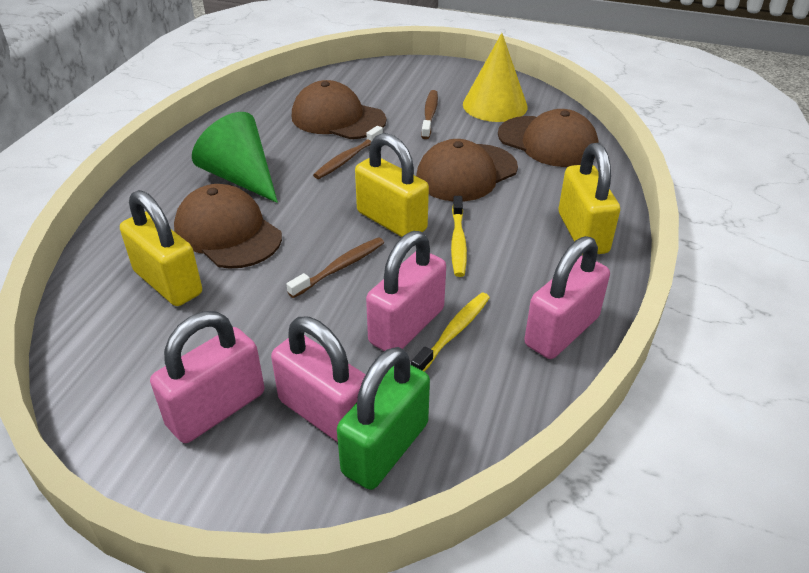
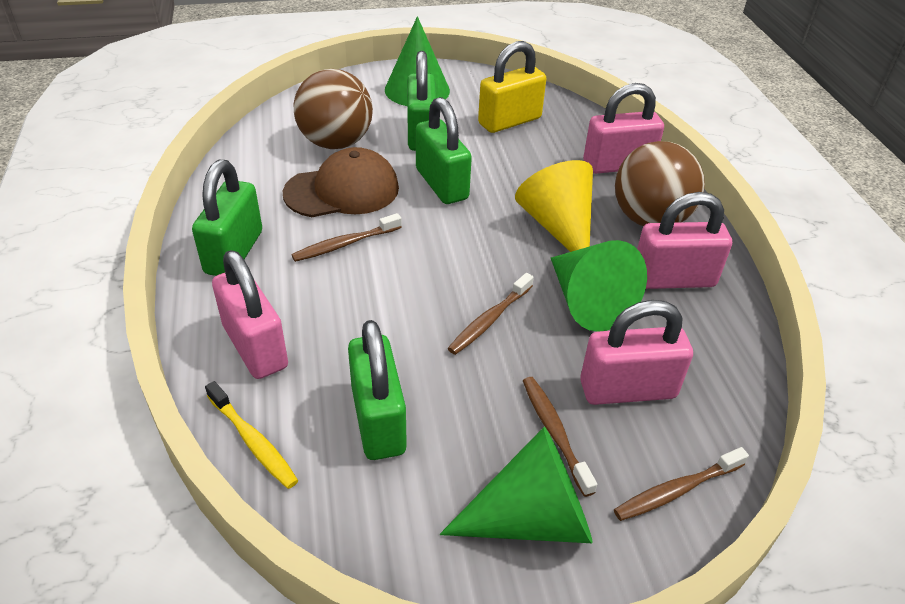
brown ball: 0 -> 2
brown cap: 4 -> 1
brown toothbrush: 3 -> 4
green cone: 1 -> 3
green padlock: 1 -> 4
yellow padlock: 3 -> 1
yellow toothbrush: 2 -> 1

